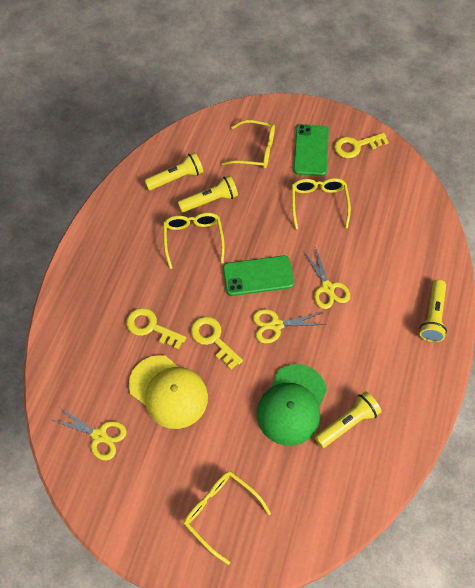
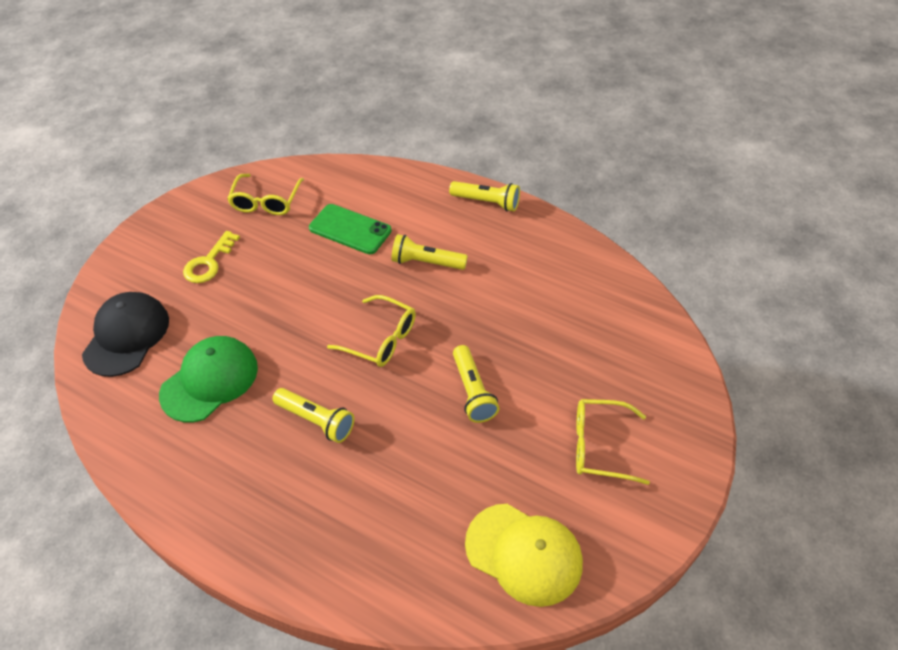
black cap: 0 -> 1
green phone: 2 -> 1
yellow glasses: 4 -> 3
yellow key: 3 -> 1
yellow scissors: 3 -> 0

